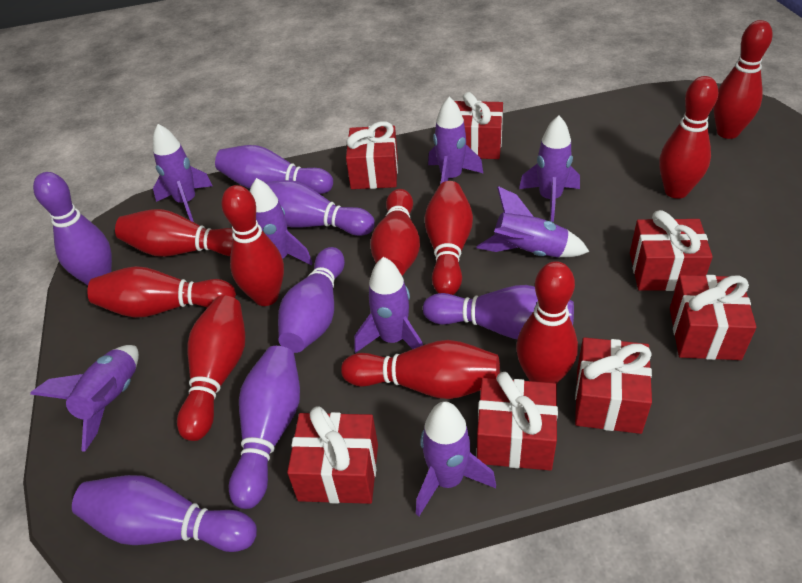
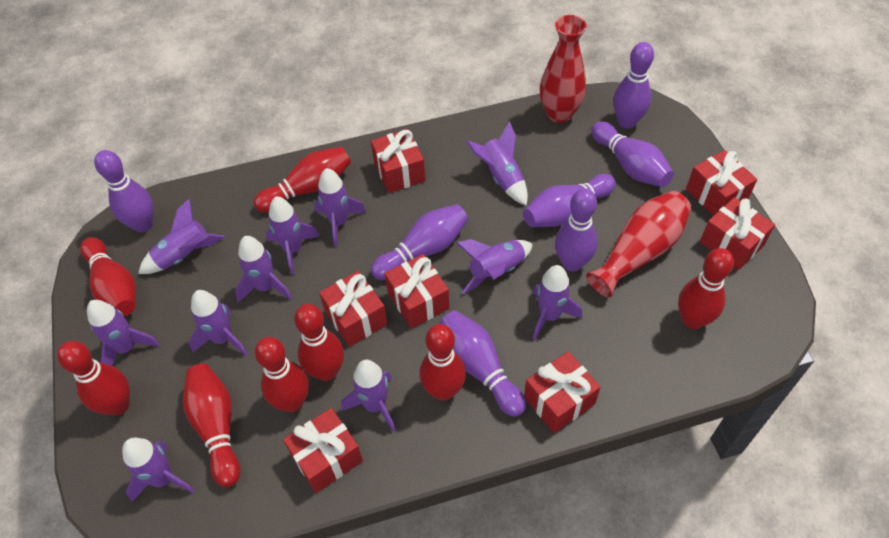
purple rocket: 8 -> 11
red bowling pin: 10 -> 8
red vase: 0 -> 2

